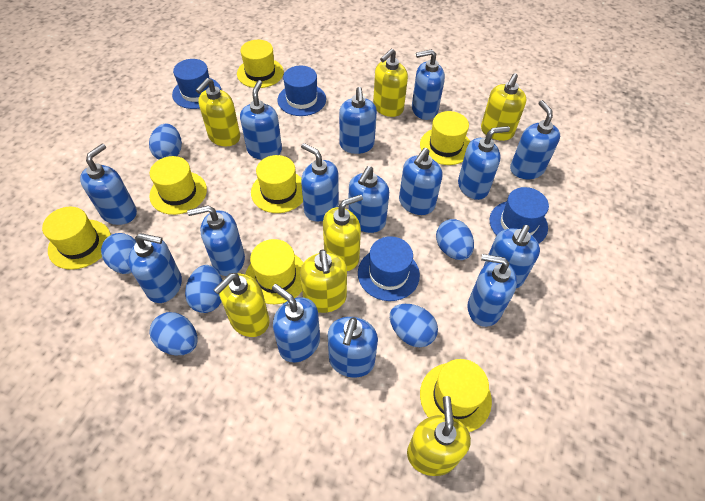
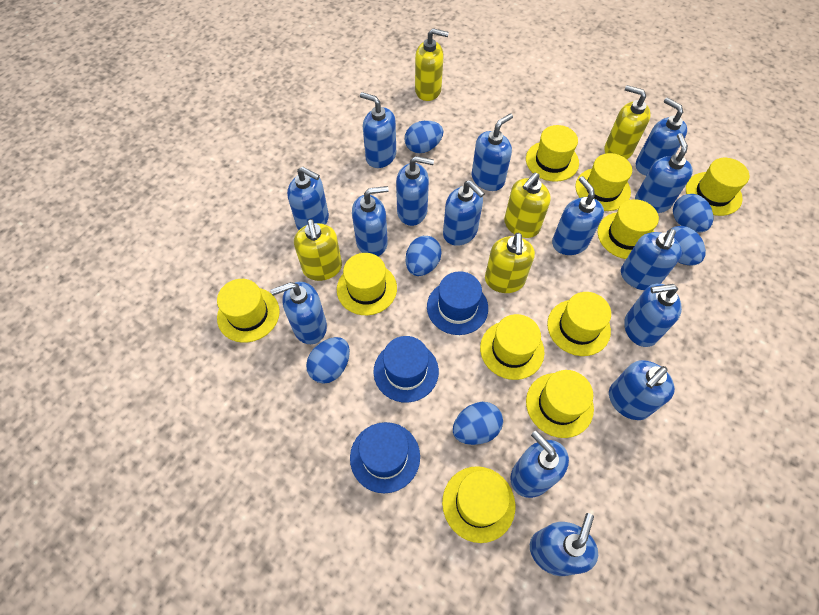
blue hat: 4 -> 3
yellow hat: 7 -> 10
yellow soap dispenser: 7 -> 5

